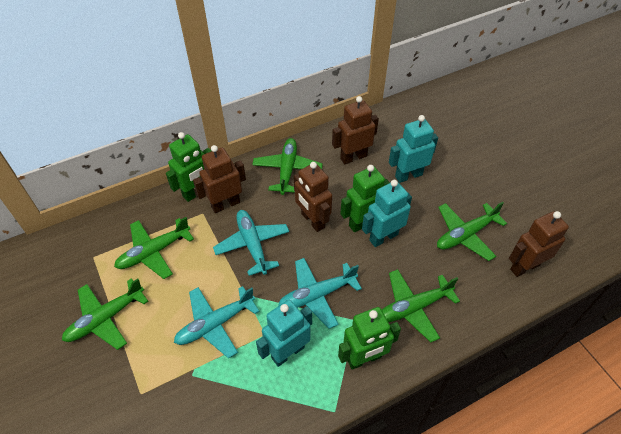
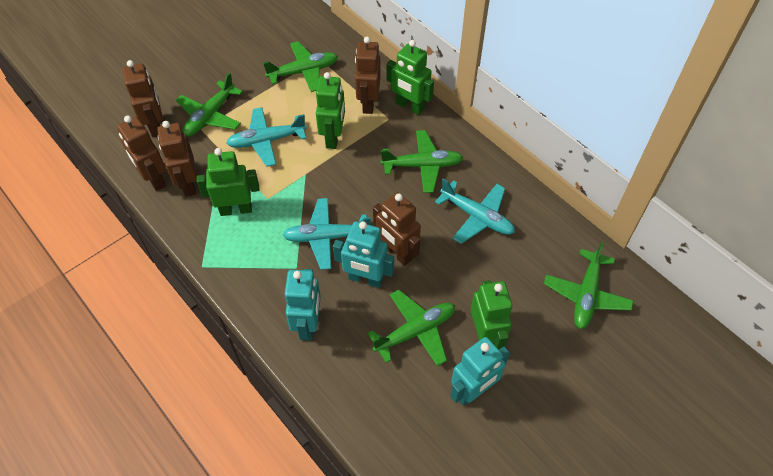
brown robot: 4 -> 5
green robot: 3 -> 4

